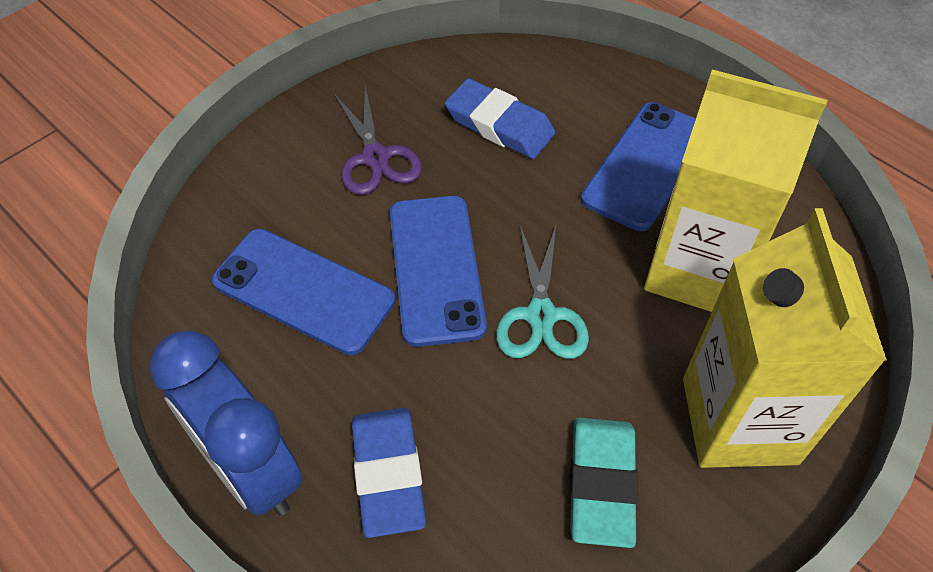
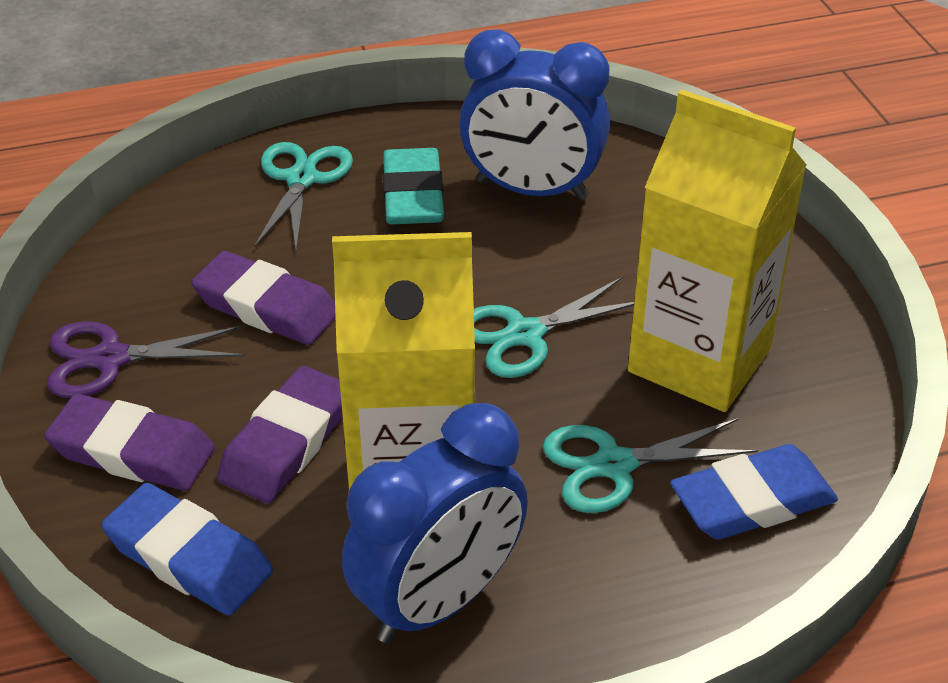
blue clock: 1 -> 2
blue phone: 3 -> 0
purple eraser: 0 -> 3
turquoise scissors: 1 -> 3

